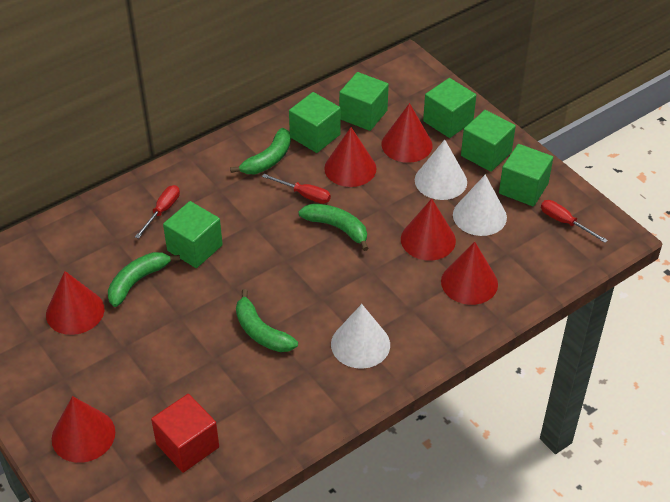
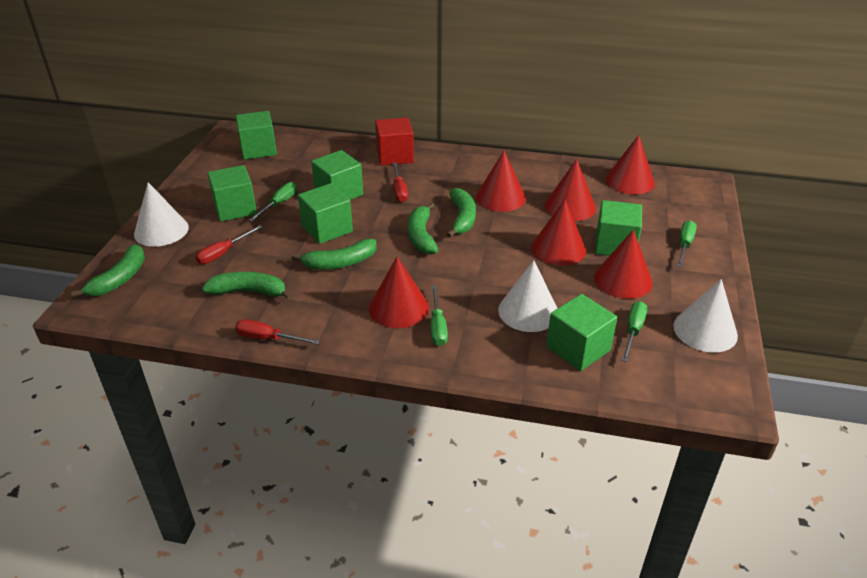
green banana: 4 -> 5
green screwdriver: 0 -> 4

